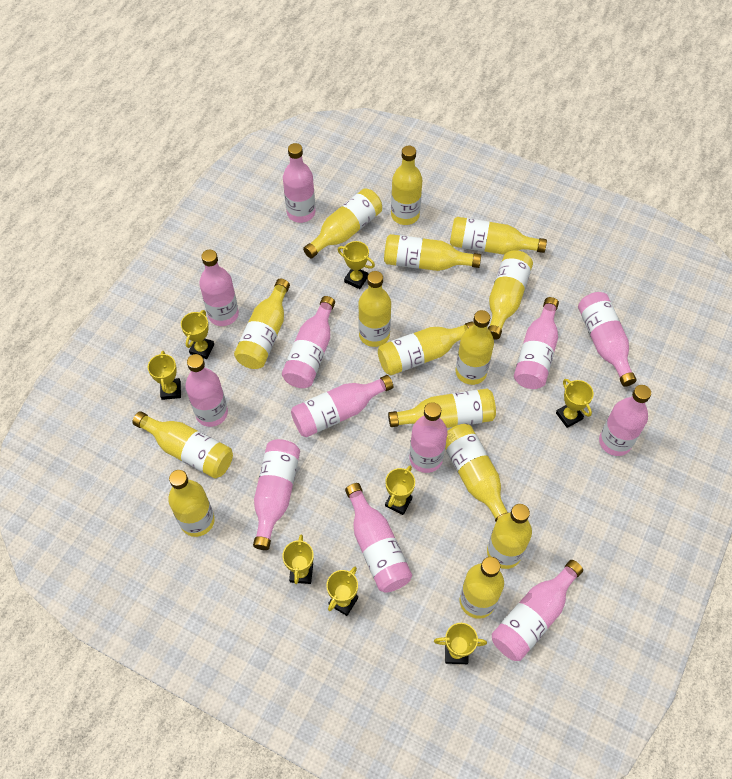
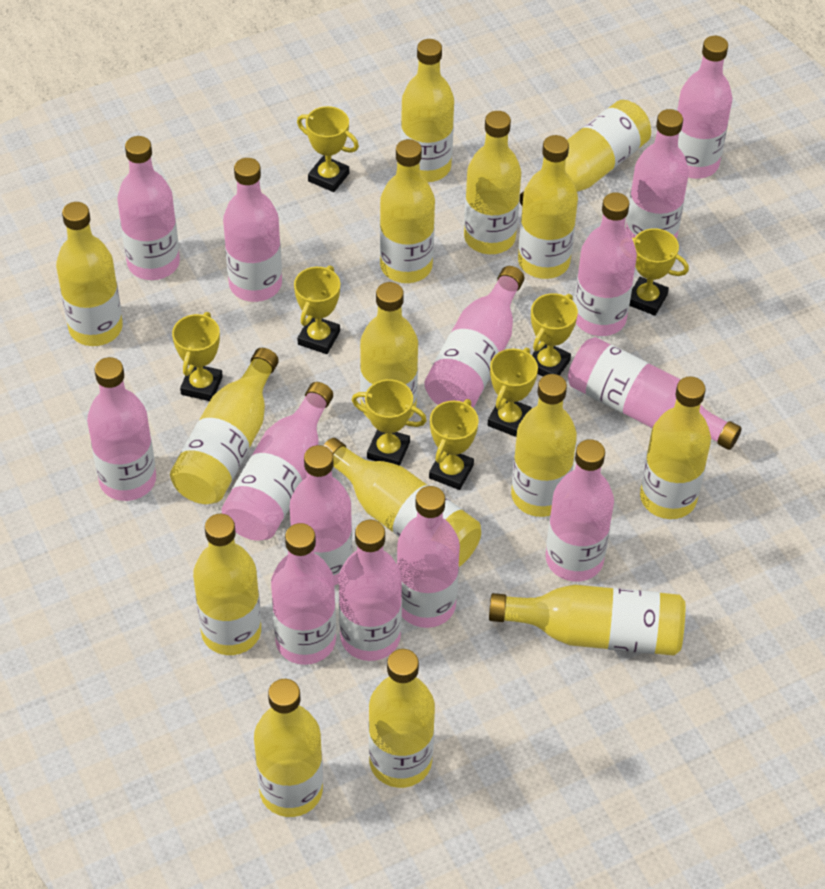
pink bottle: 12 -> 14

